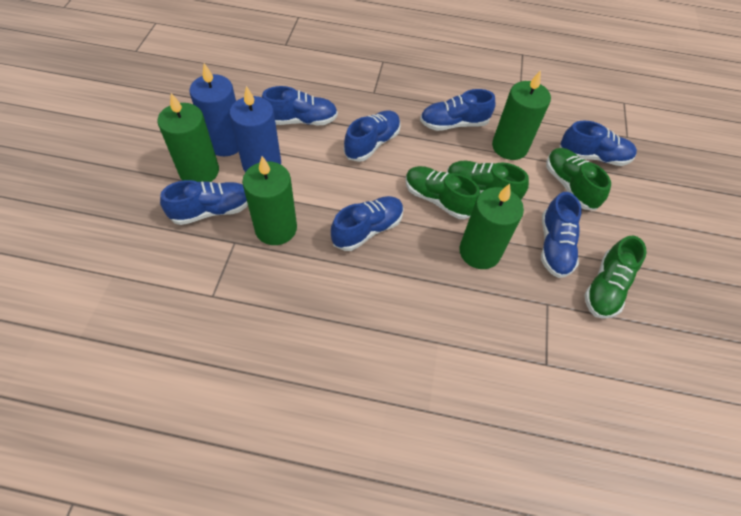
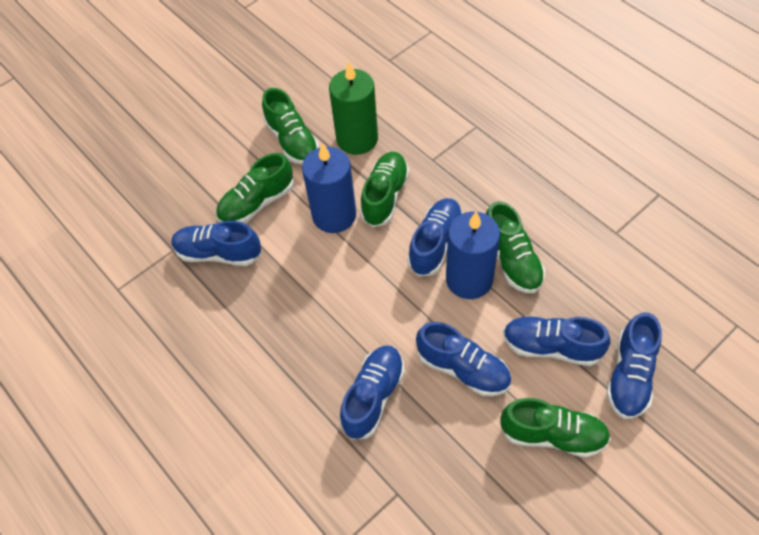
blue shoe: 7 -> 6
green candle: 4 -> 1
green shoe: 4 -> 5

